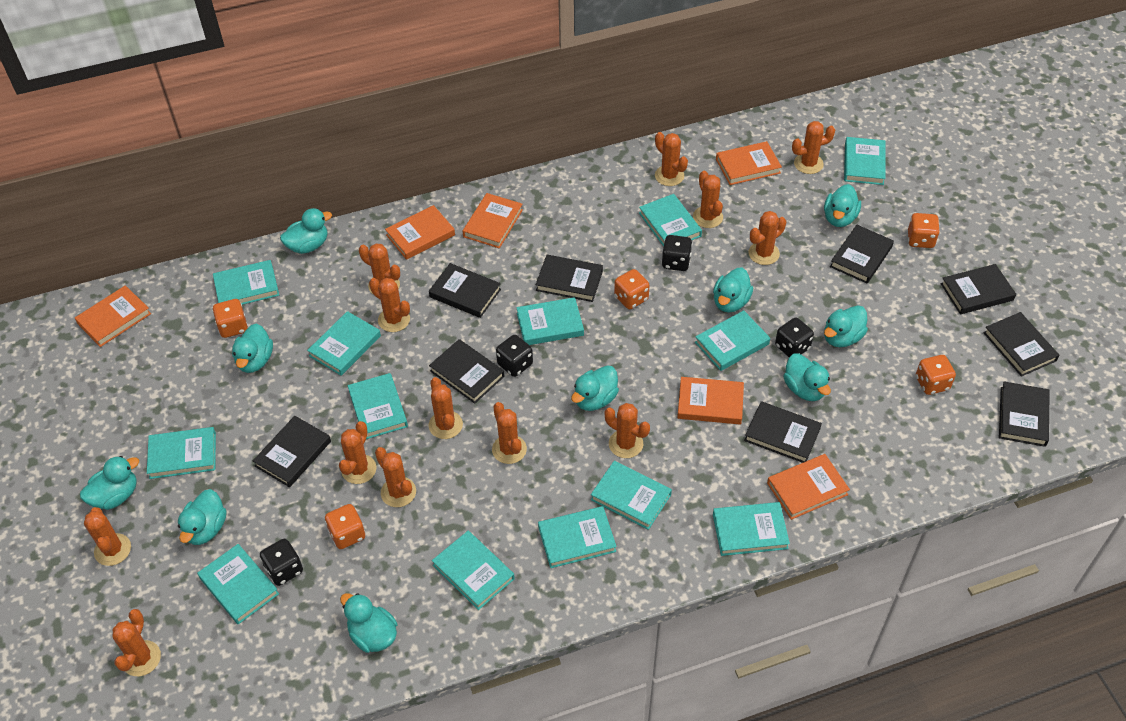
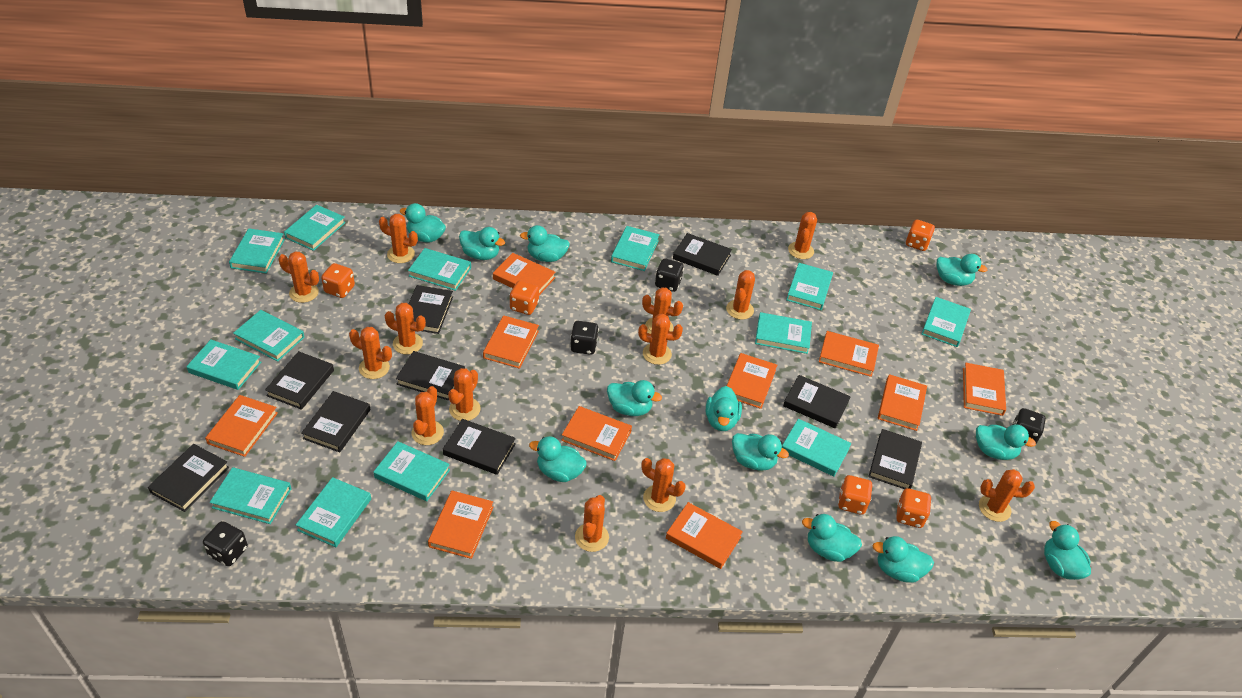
orange book: 6 -> 10
turquoise duck: 10 -> 12

